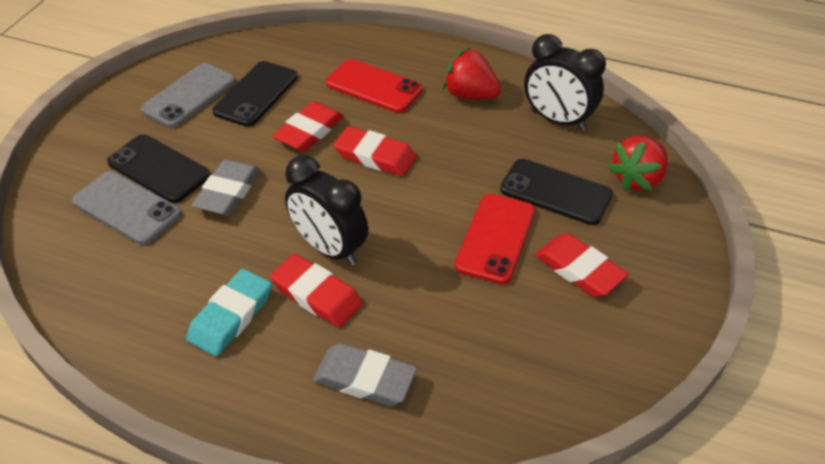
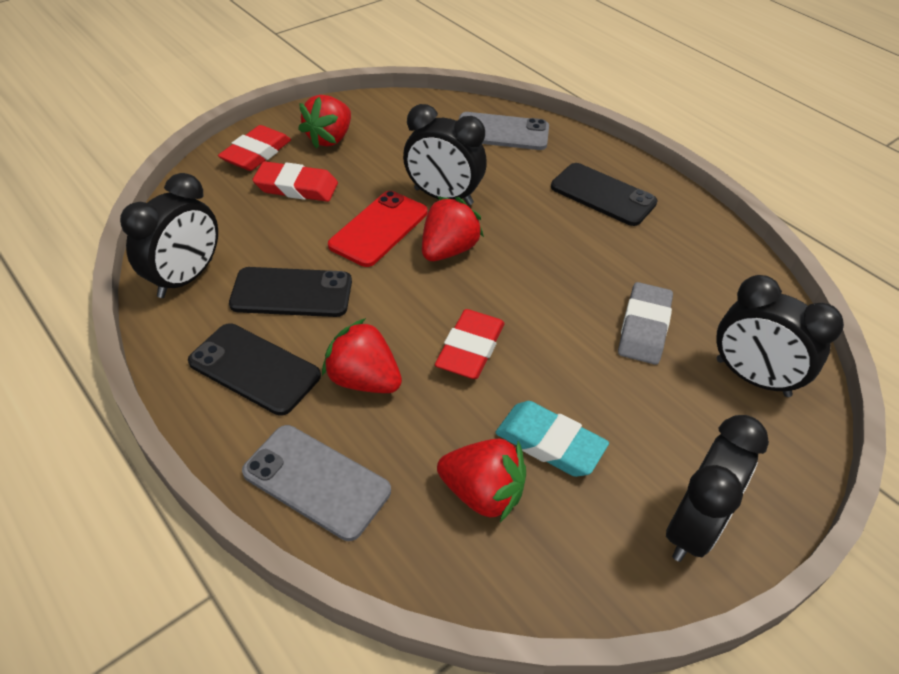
black clock: 2 -> 4
grey eraser: 2 -> 1
red eraser: 4 -> 3
red phone: 2 -> 1
red strawberry: 2 -> 4

